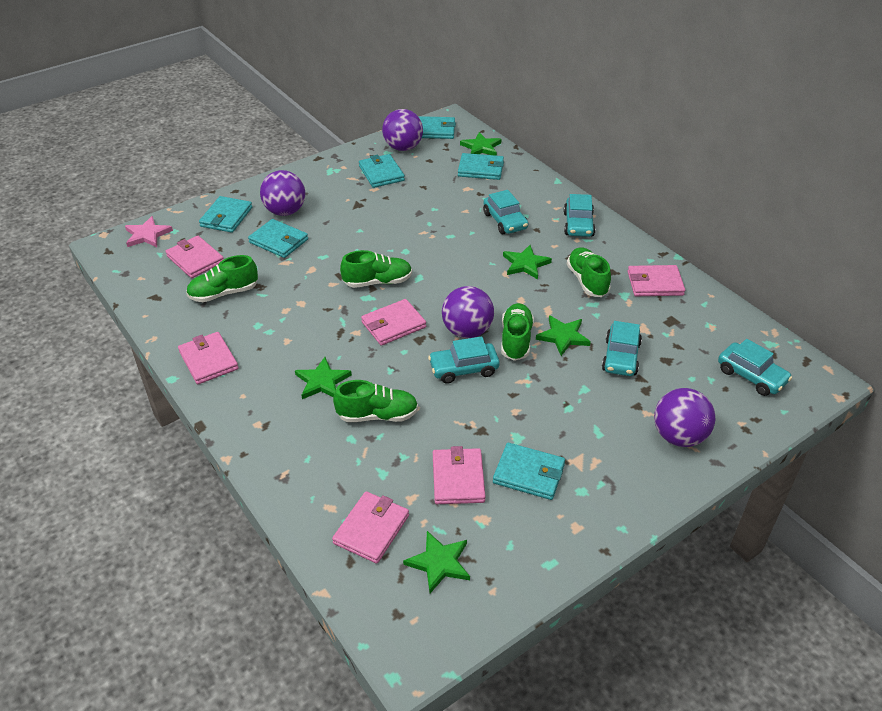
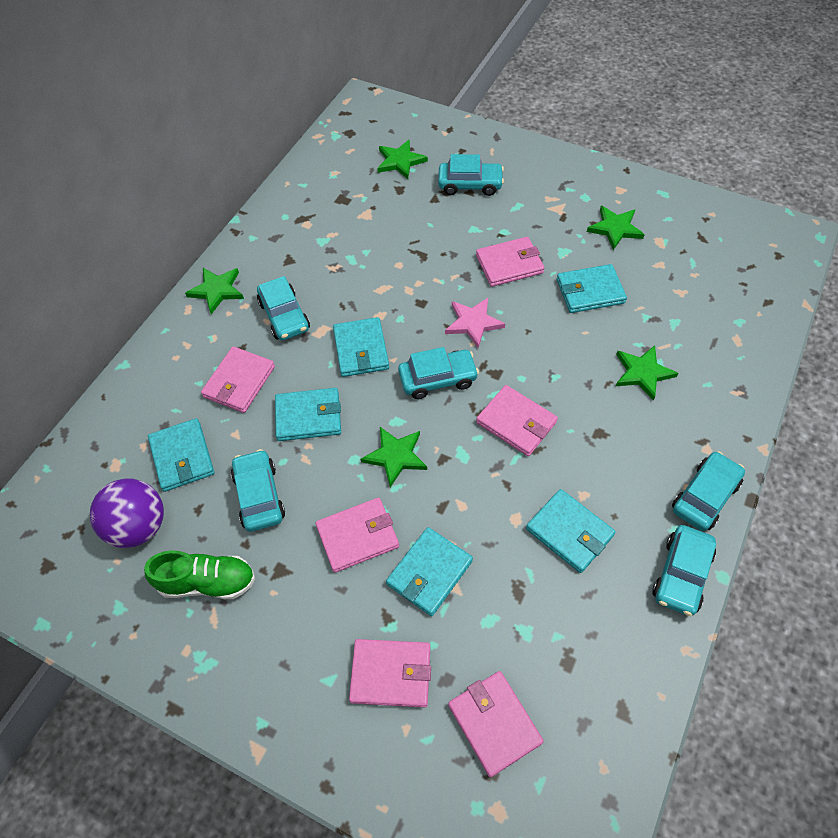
green shoe: 5 -> 1
purple ball: 4 -> 1
turquoise car: 5 -> 6

